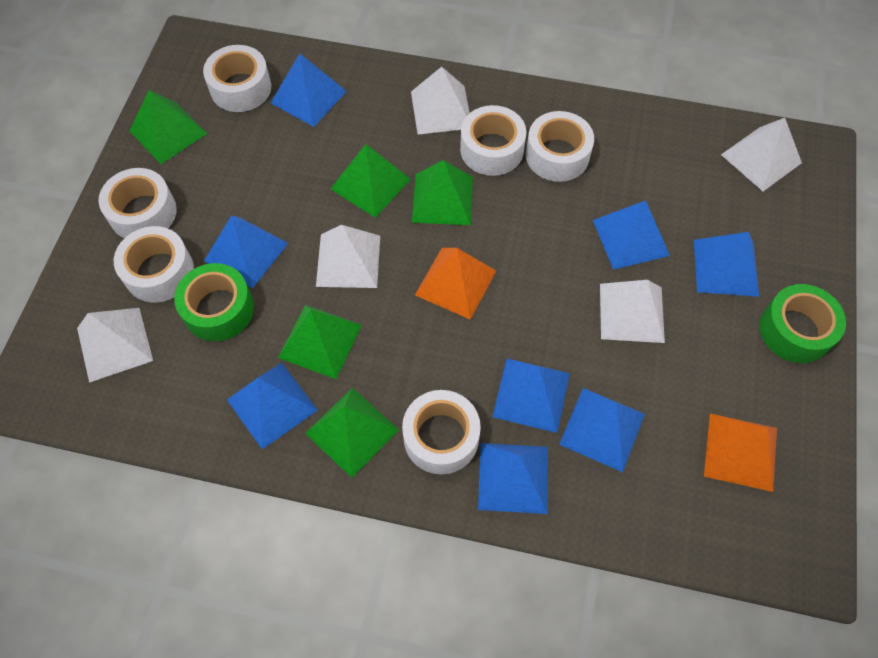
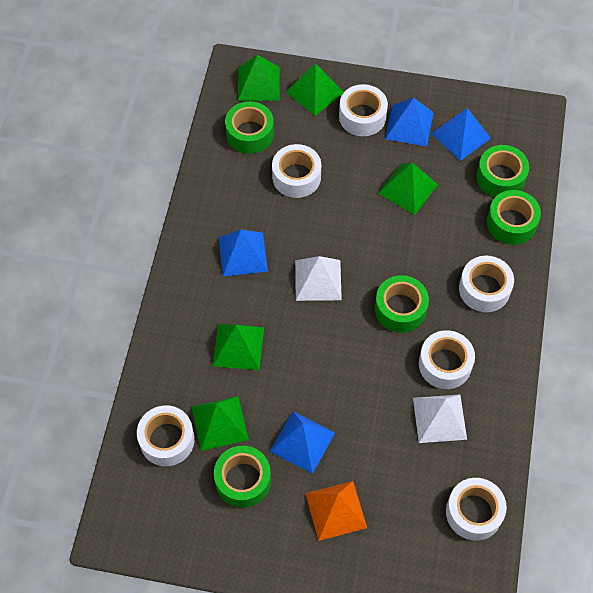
blue pyramid: 8 -> 4
green tape: 2 -> 5
orange pyramid: 2 -> 1
white pyramid: 5 -> 2

